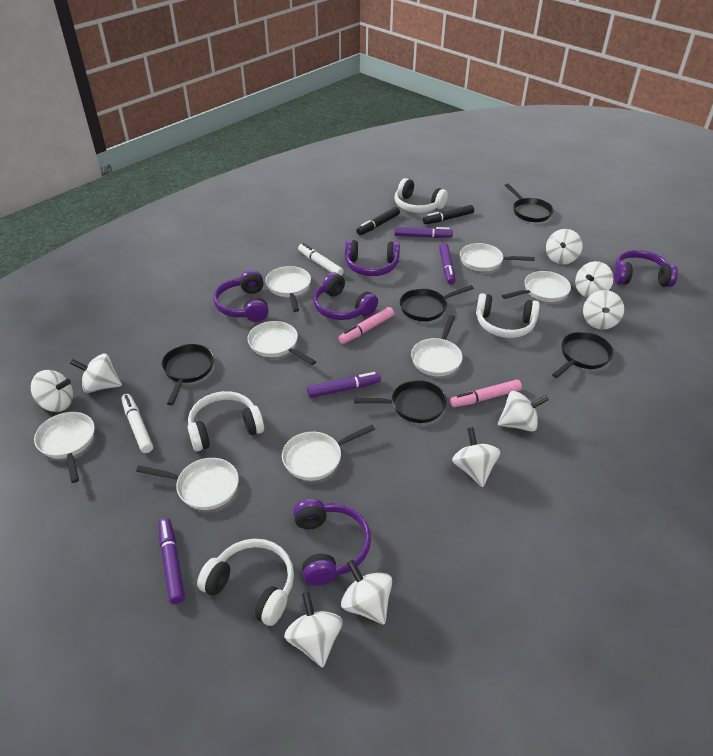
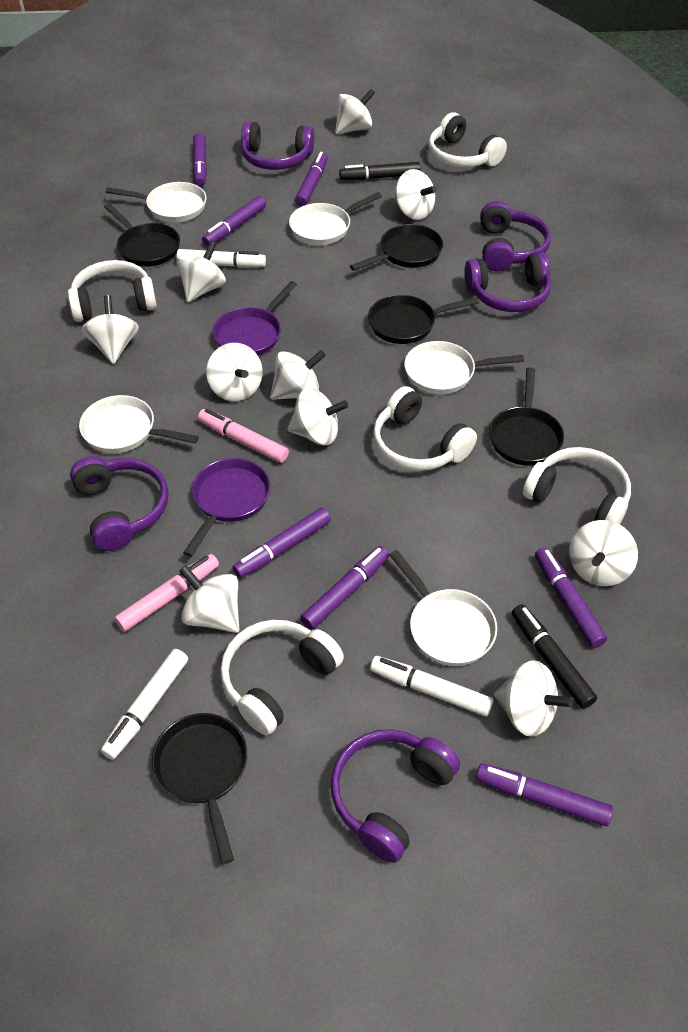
purple marker: 4 -> 7
purple pan: 0 -> 2
white headphones: 4 -> 5
white marker: 2 -> 3
white pan: 8 -> 5
white spinning top: 9 -> 10

